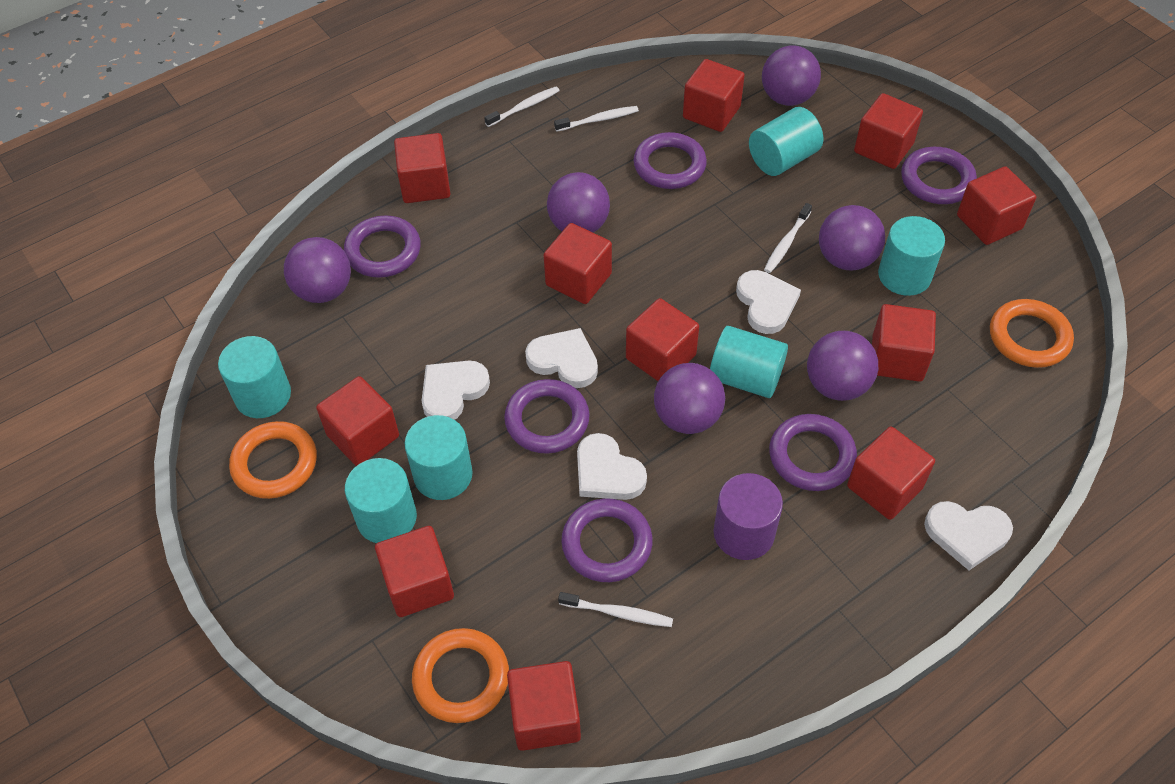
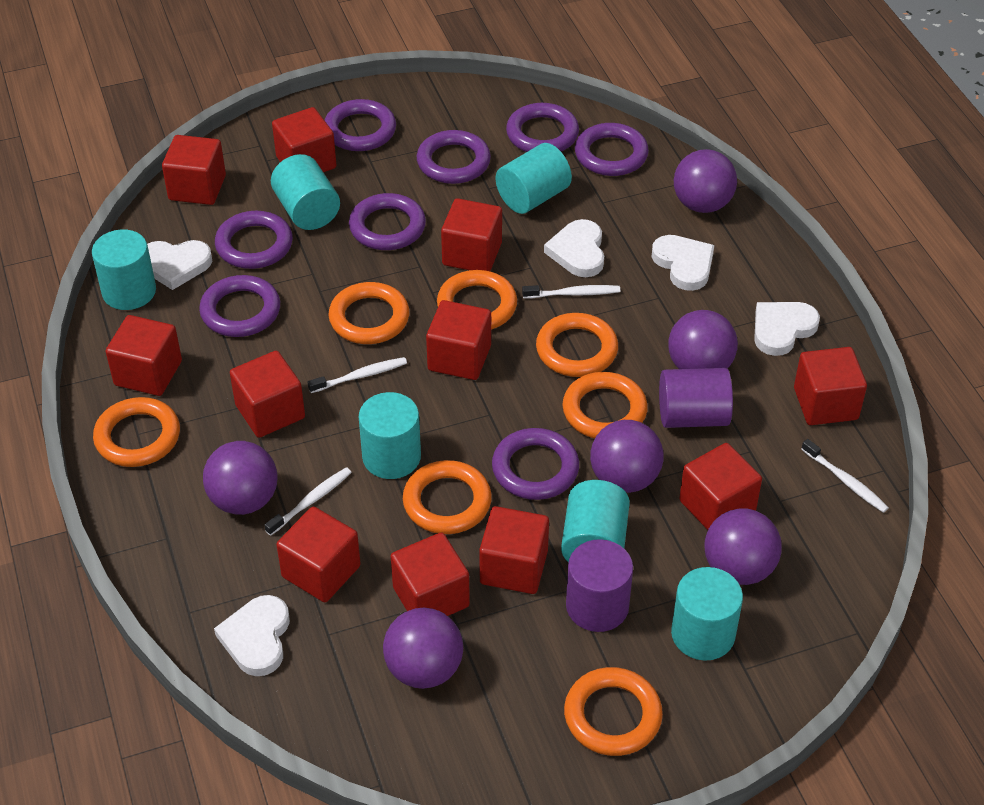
orange ring: 3 -> 7
purple cylinder: 1 -> 2
purple ring: 6 -> 8

